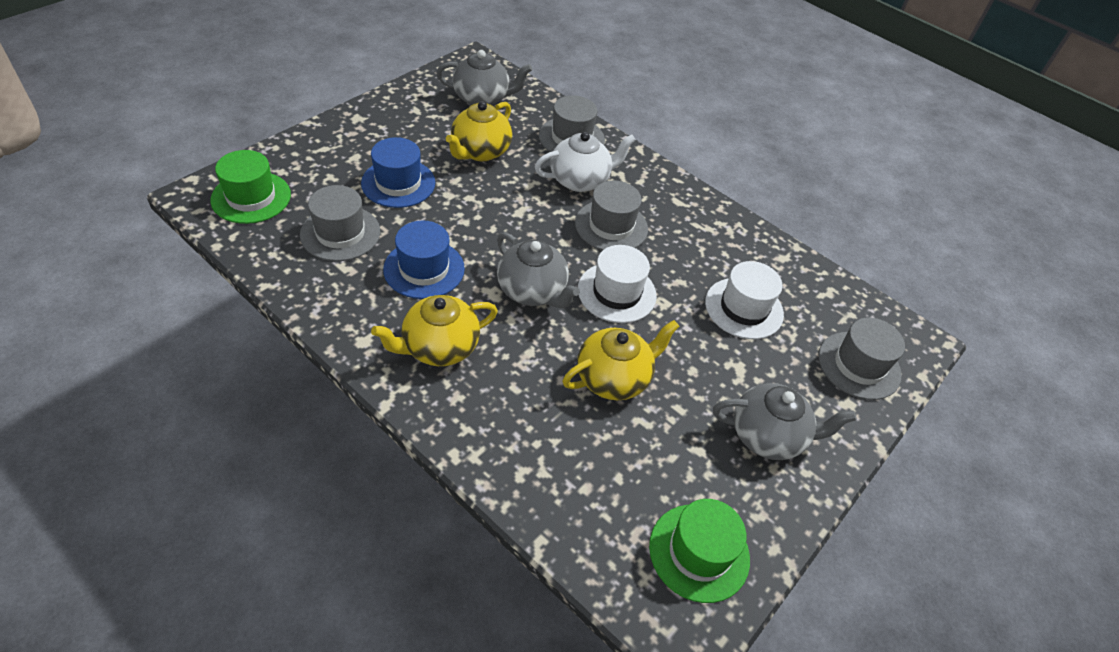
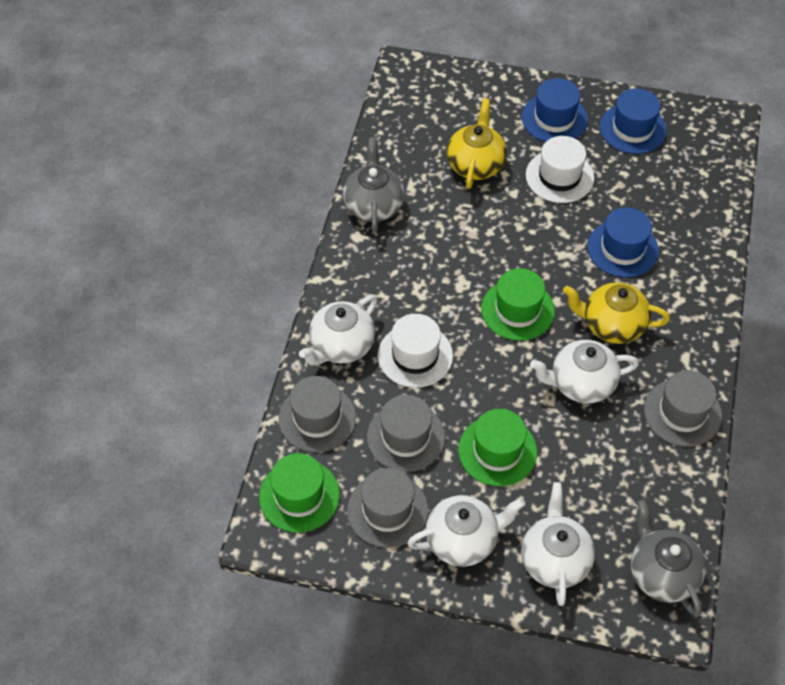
blue hat: 2 -> 3
green hat: 2 -> 3
grey teapot: 3 -> 2
white teapot: 1 -> 4
yellow teapot: 3 -> 2

